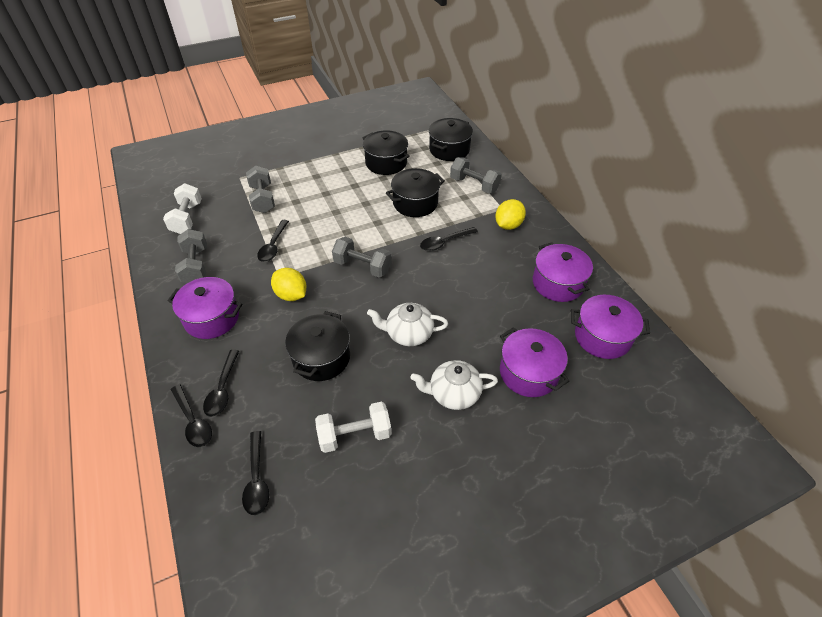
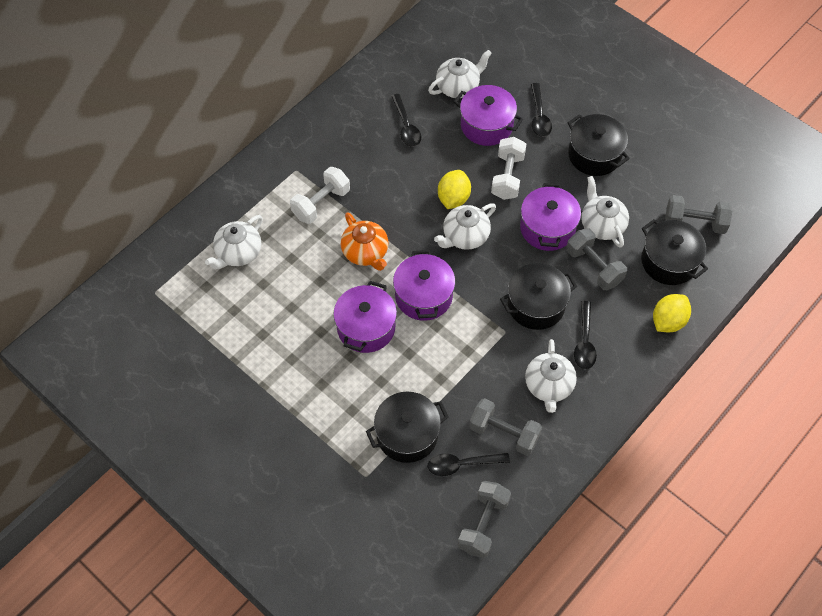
black spoon: 5 -> 4
orange teapot: 0 -> 1
white teapot: 2 -> 5

